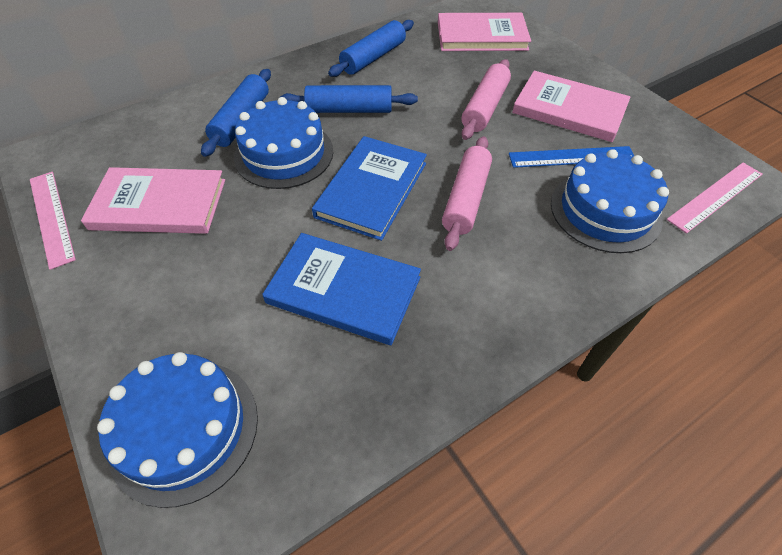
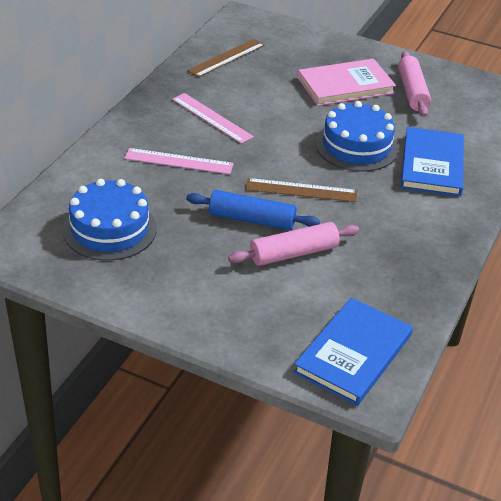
blue cake: 3 -> 2
blue rolling pin: 3 -> 1
blue ruler: 1 -> 0
brown ruler: 0 -> 2
pink book: 3 -> 1

